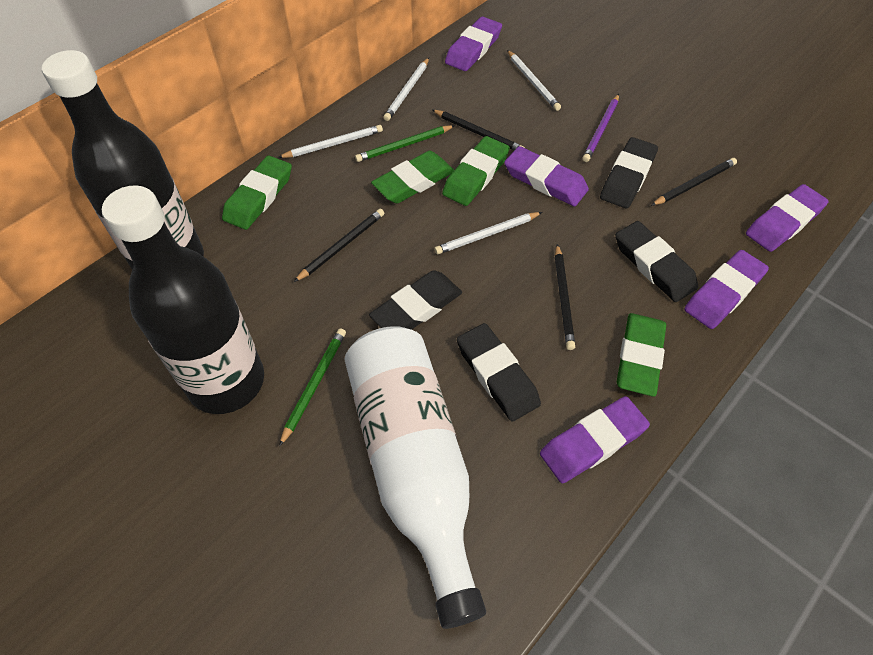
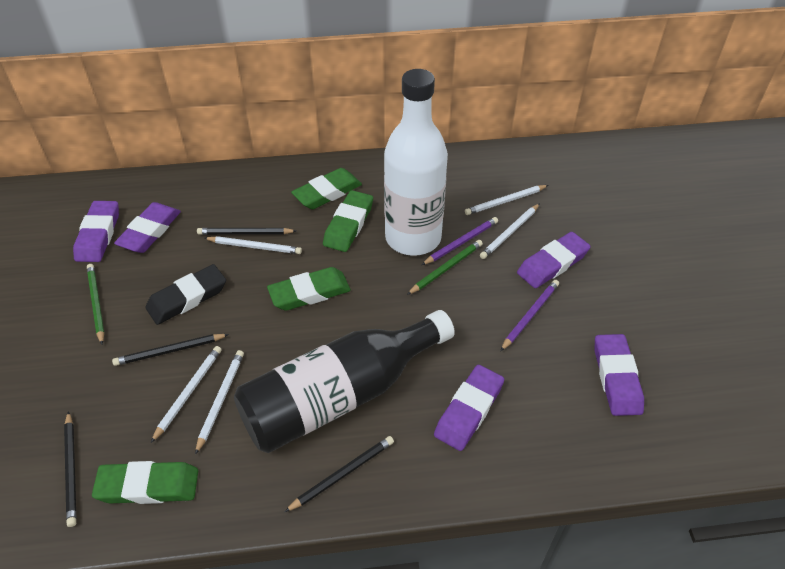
black bottle: 2 -> 1
black eraser: 4 -> 1
purple pencil: 1 -> 2
white pencil: 4 -> 5

